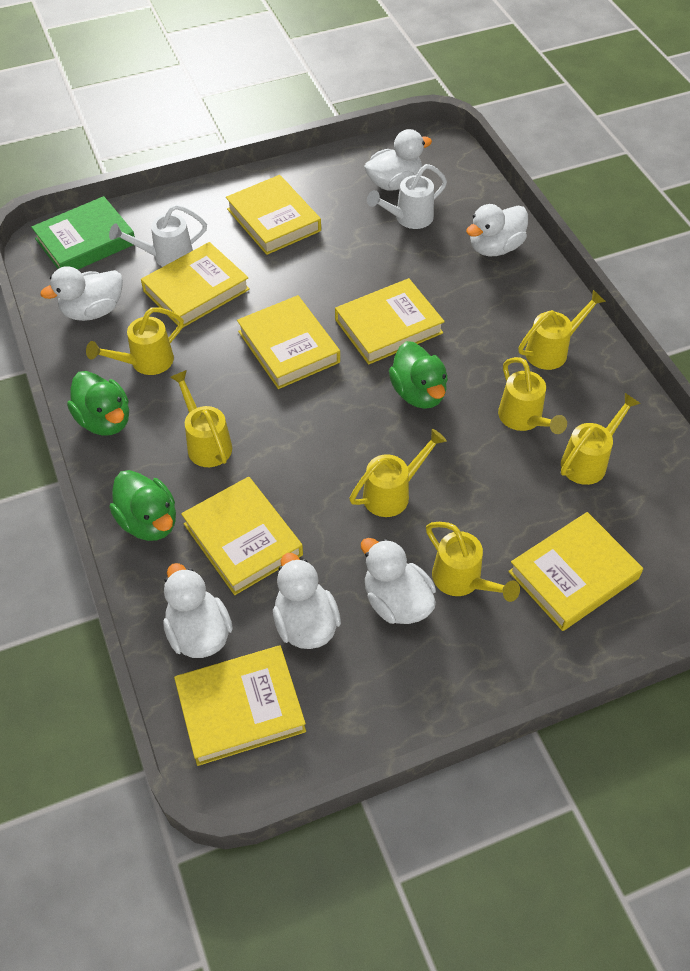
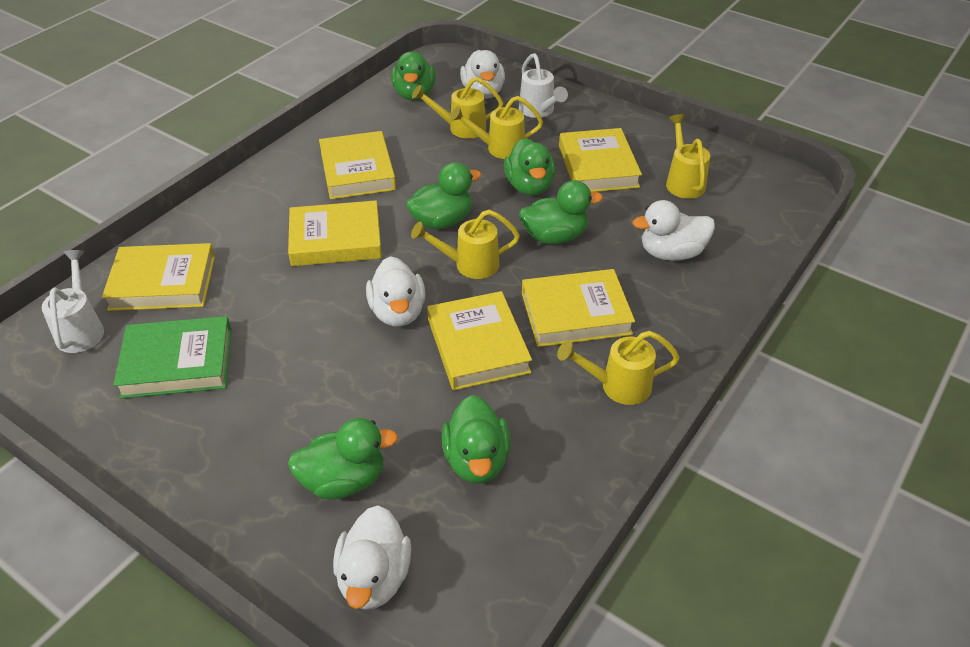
green duck: 3 -> 6
white duck: 6 -> 4
yellow book: 7 -> 6
yellow watering can: 7 -> 5

